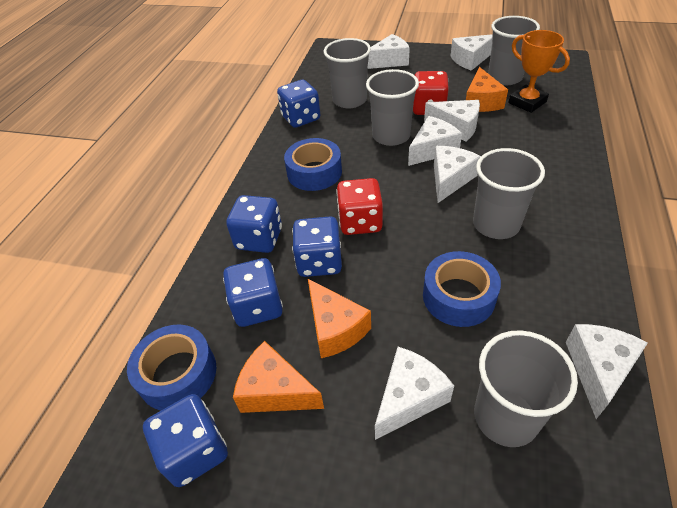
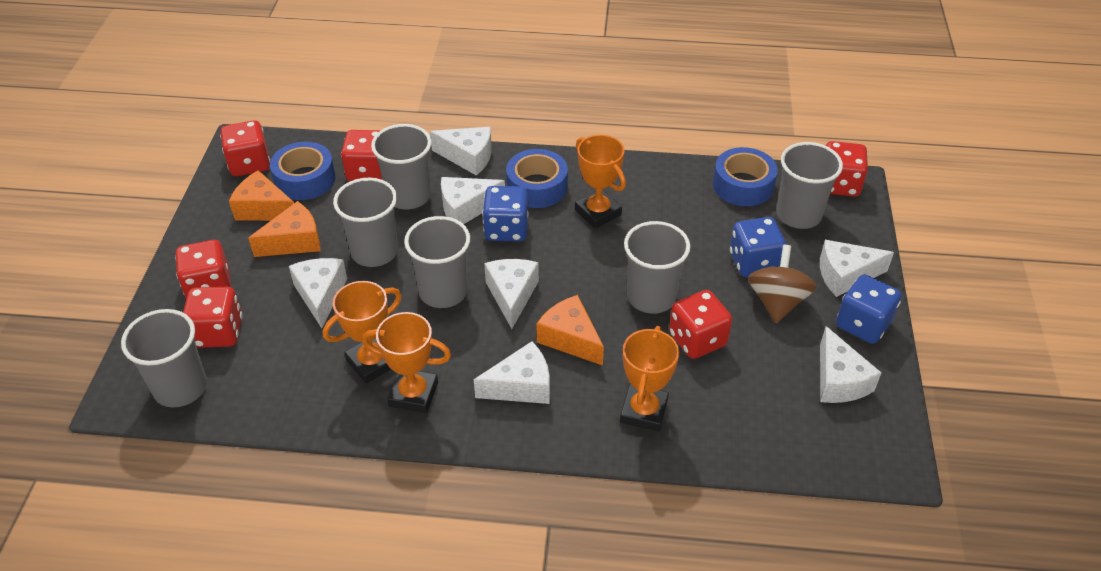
blue dice: 5 -> 3
brown spinning top: 0 -> 1
grey cup: 5 -> 6
orange trophy: 1 -> 4
red dice: 2 -> 6

